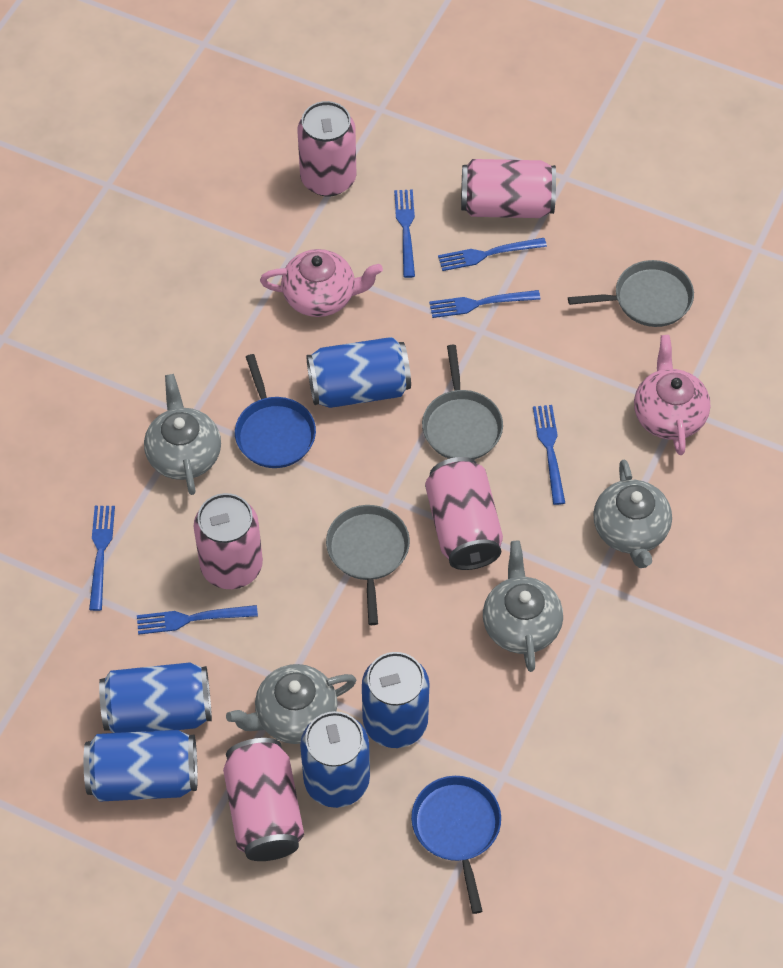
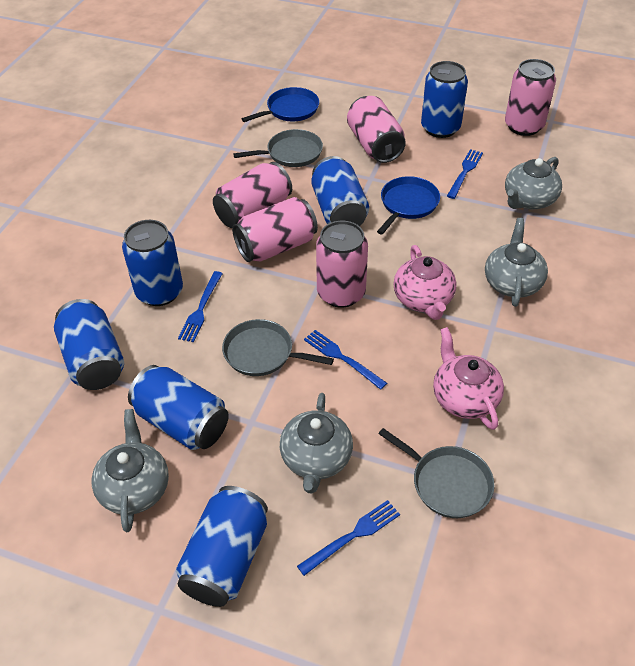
blue can: 5 -> 6
blue fork: 6 -> 4

